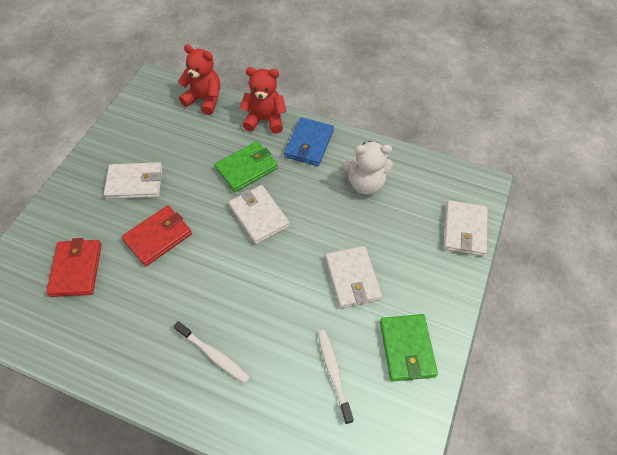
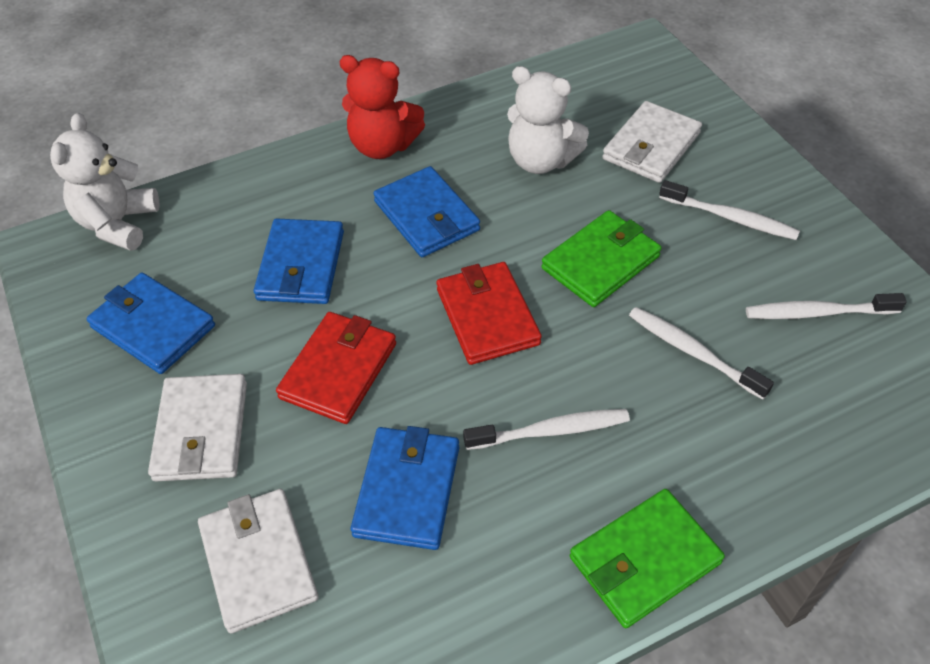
blue wallet: 1 -> 4
red teddy bear: 2 -> 1
white teddy bear: 1 -> 2
white toothbrush: 2 -> 4
white wallet: 4 -> 3

